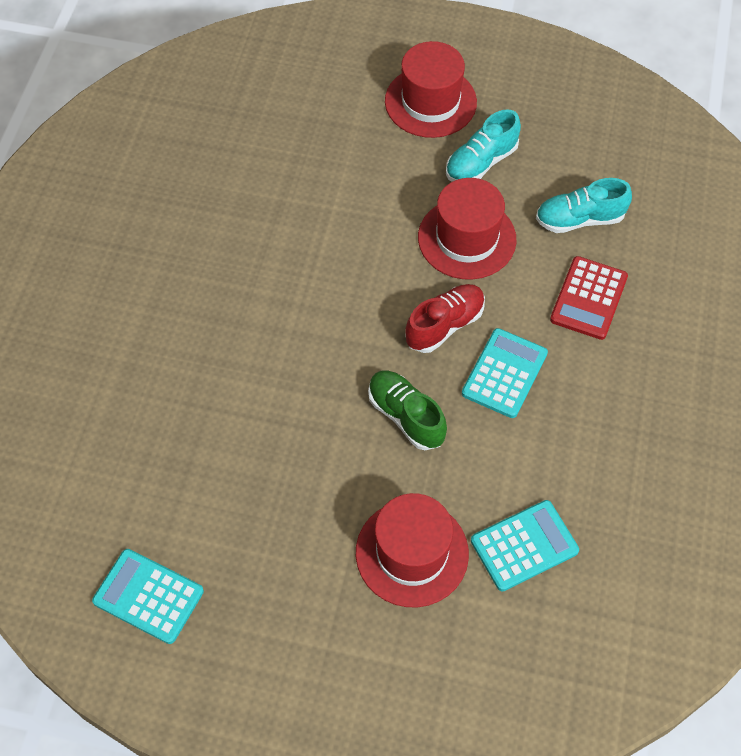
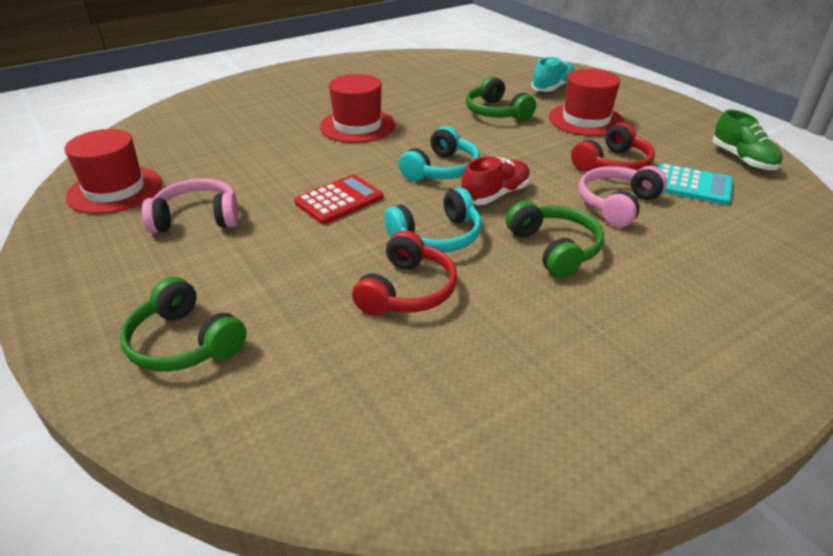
green headphones: 0 -> 3
pink headphones: 0 -> 2
red headphones: 0 -> 2
turquoise calculator: 3 -> 1
turquoise headphones: 0 -> 2
turquoise shoe: 2 -> 1

